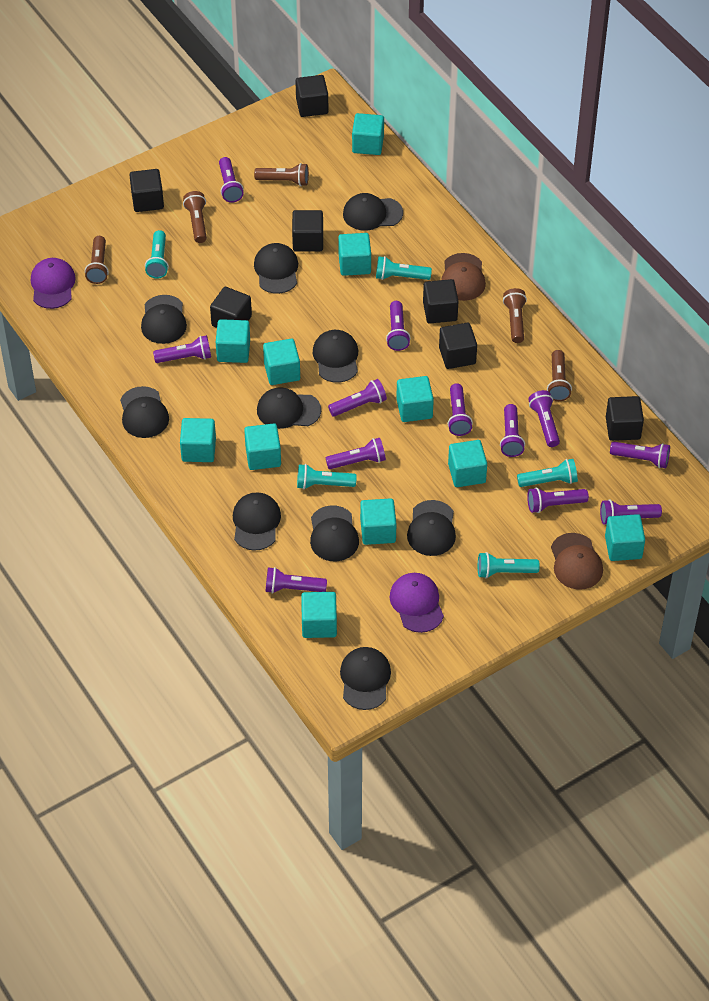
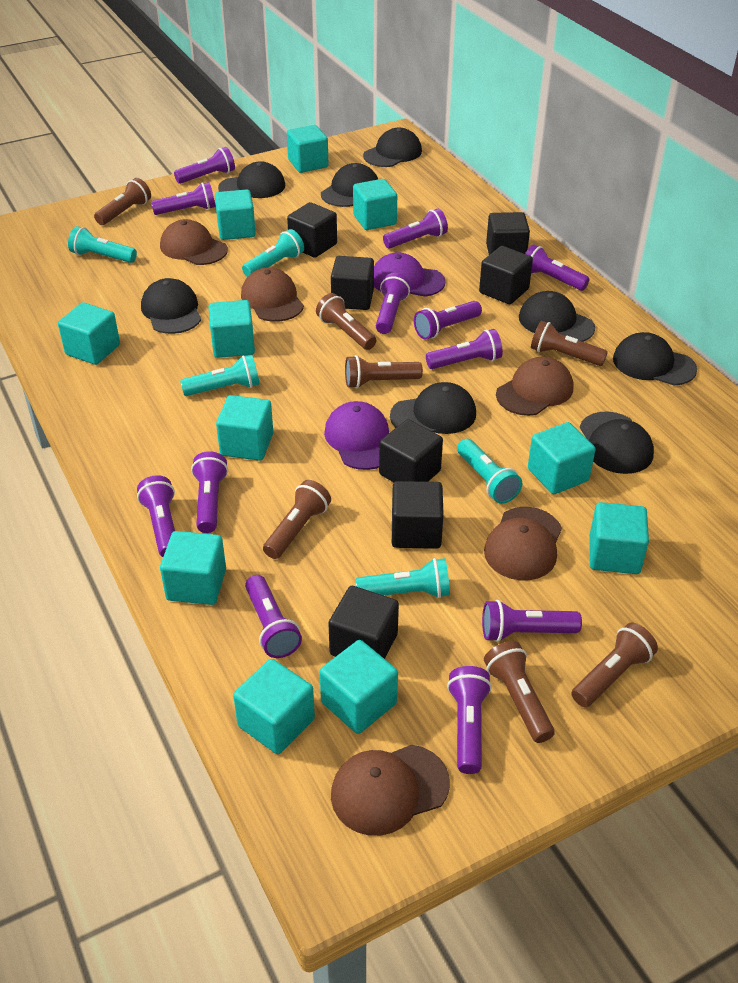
black cap: 10 -> 8
brown cap: 2 -> 5
brown flashlight: 5 -> 7

